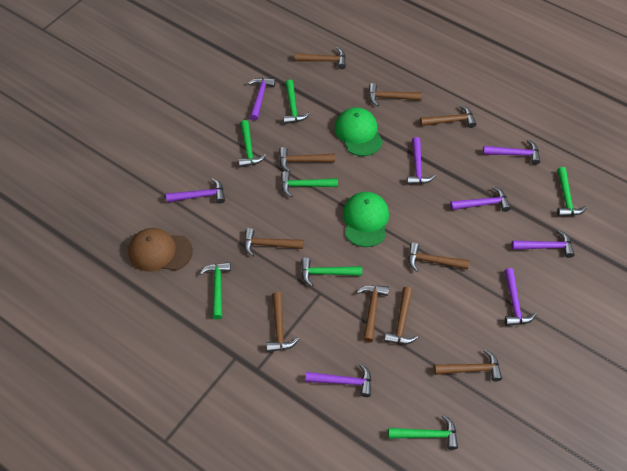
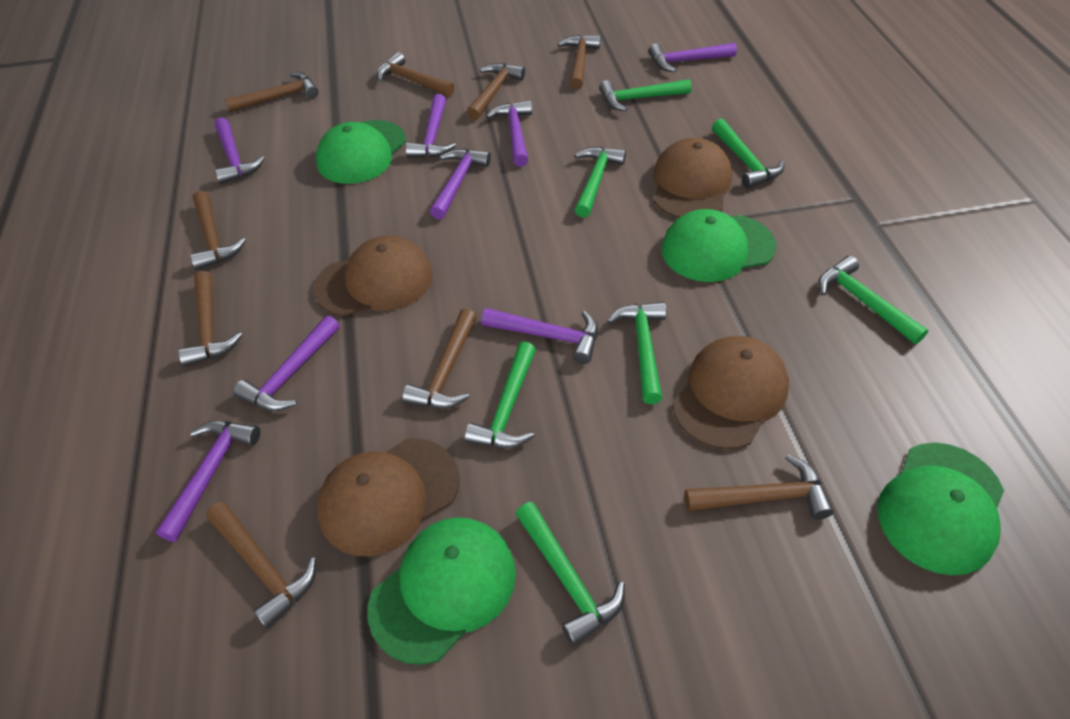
brown cap: 1 -> 4
brown hammer: 10 -> 9
green cap: 2 -> 4

